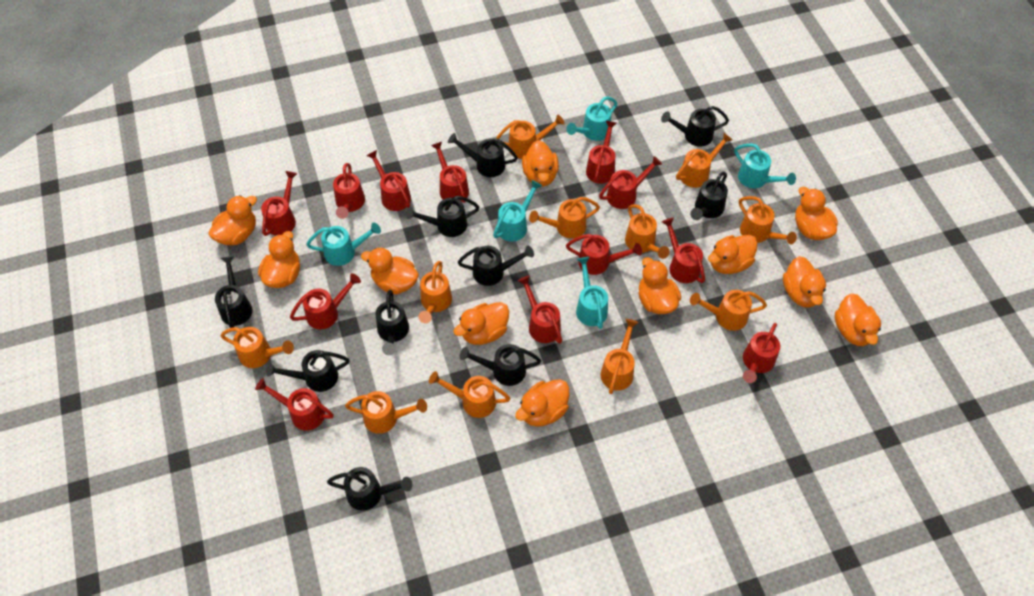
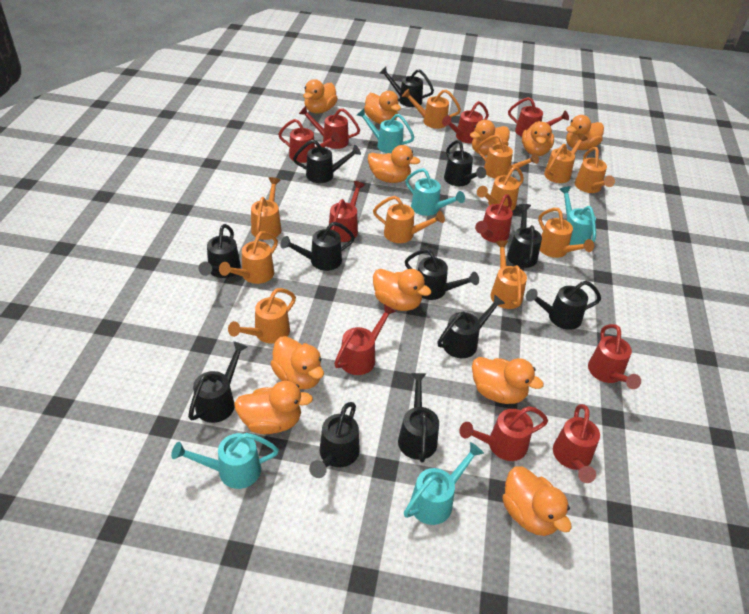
black watering can: 10 -> 12
red watering can: 12 -> 10

